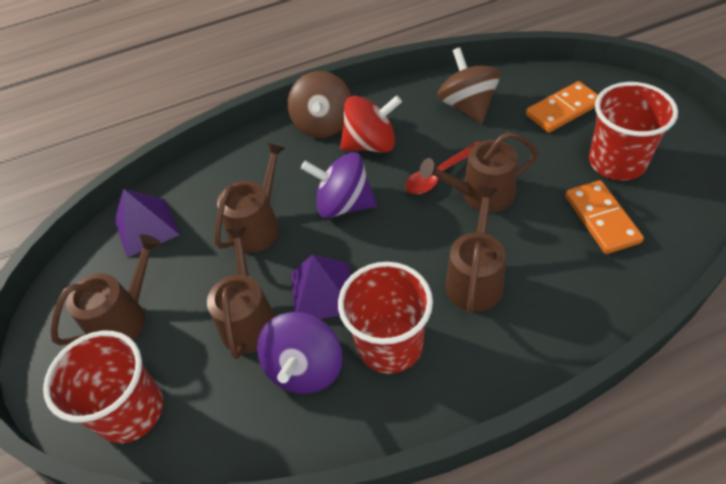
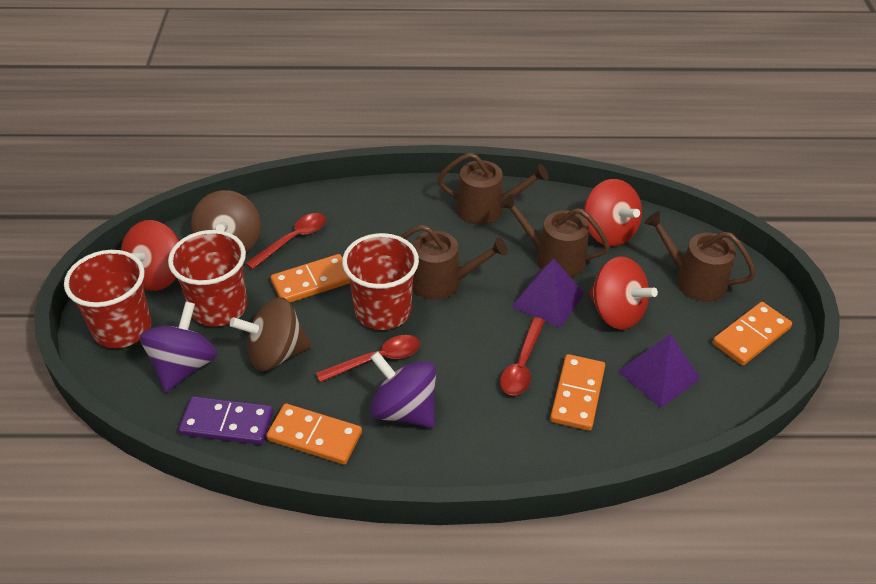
brown watering can: 5 -> 4
orange domino: 2 -> 4
purple domino: 0 -> 1
red spinning top: 1 -> 3
red spoon: 1 -> 3

